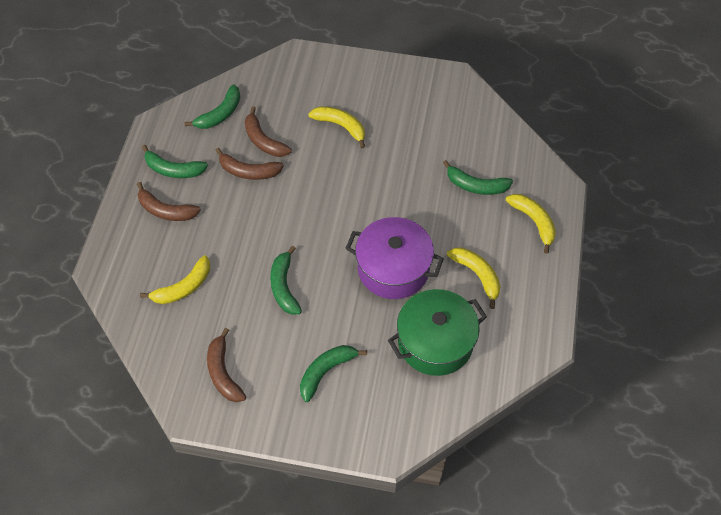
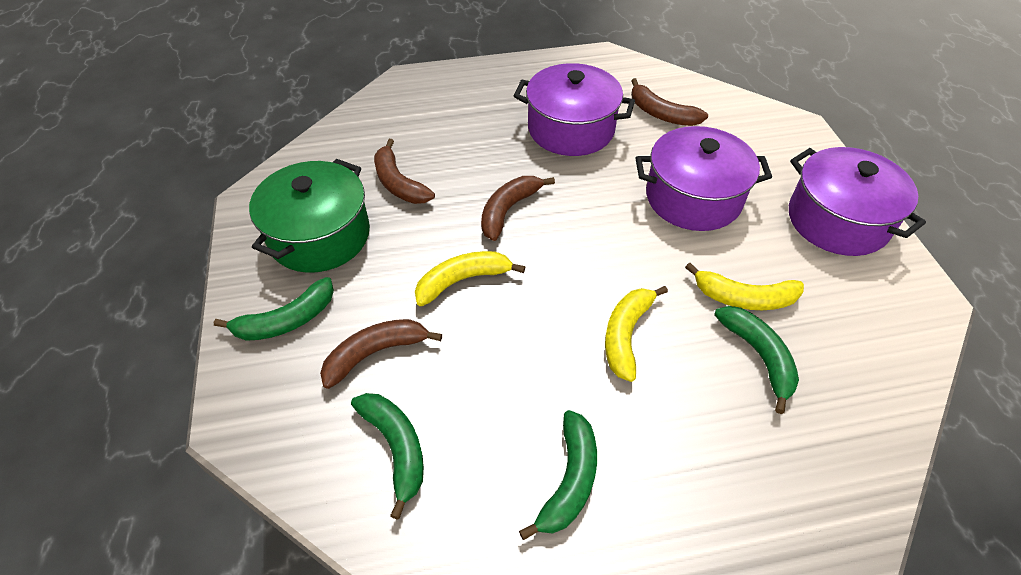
green banana: 5 -> 4
purple pot: 1 -> 3
yellow banana: 4 -> 3

